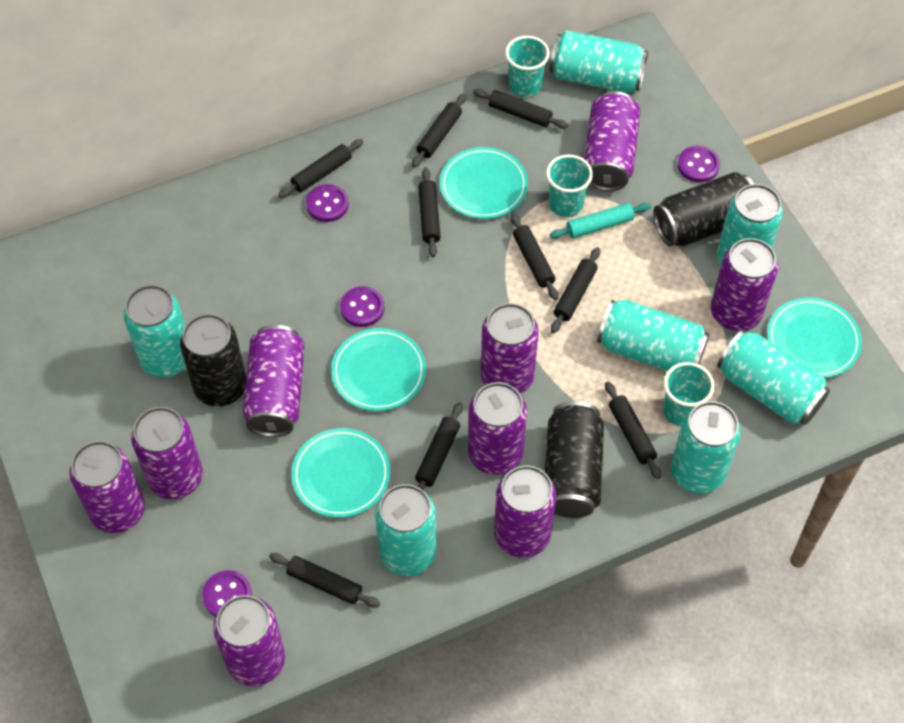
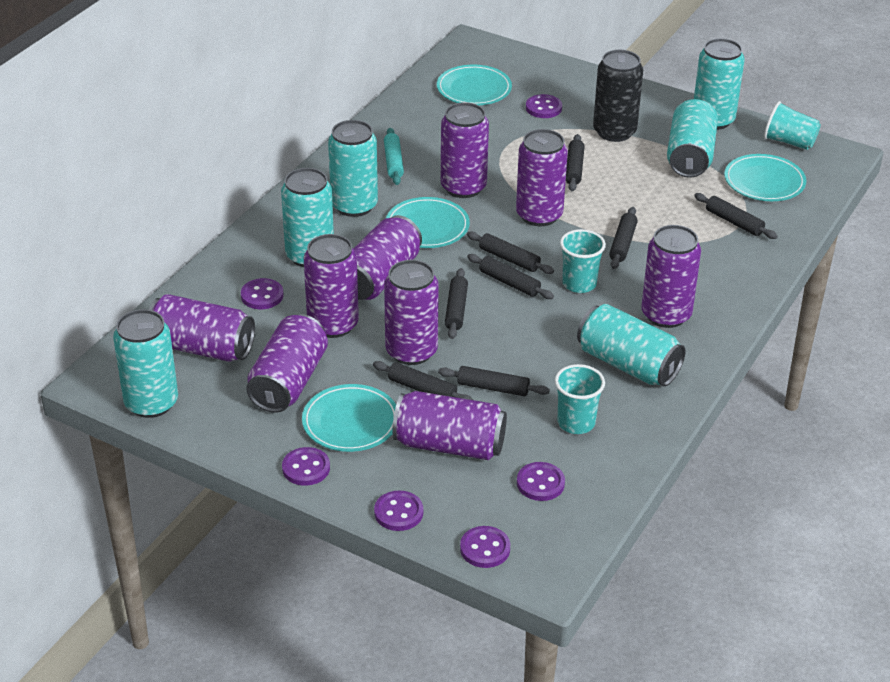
black can: 3 -> 1
black rolling pin: 9 -> 8
purple button: 4 -> 6
turquoise can: 7 -> 6

